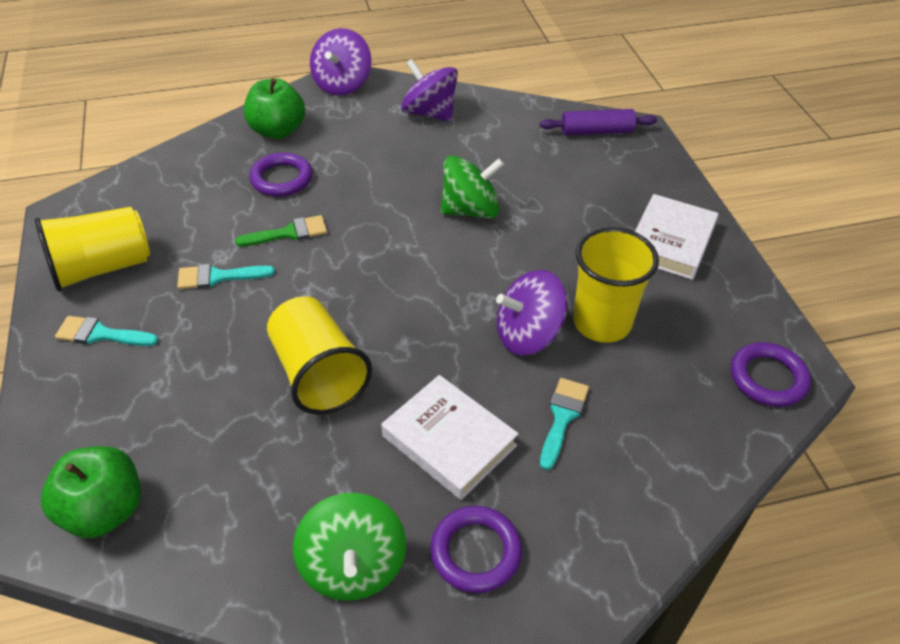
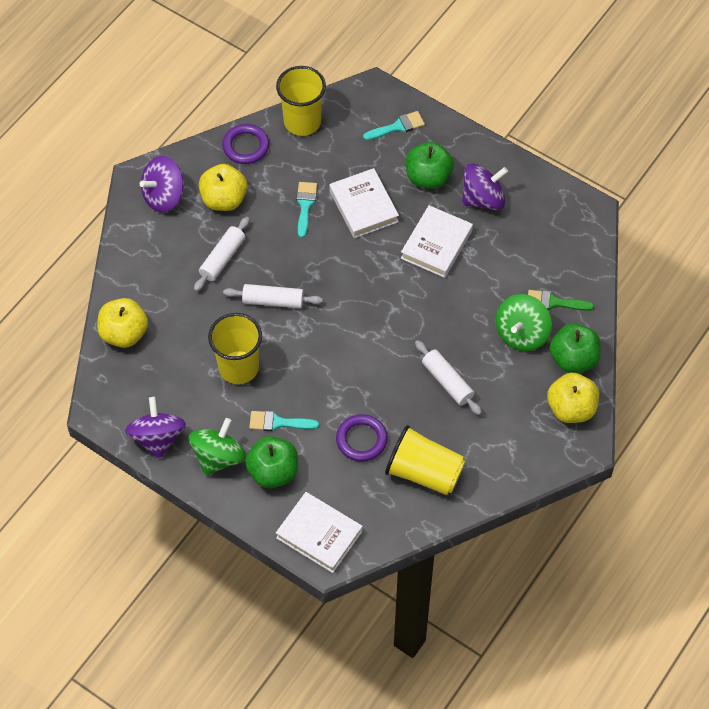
green apple: 2 -> 3
purple ring: 3 -> 2
purple rolling pin: 1 -> 0
white book: 2 -> 3
white rolling pin: 0 -> 3
yellow apple: 0 -> 3

